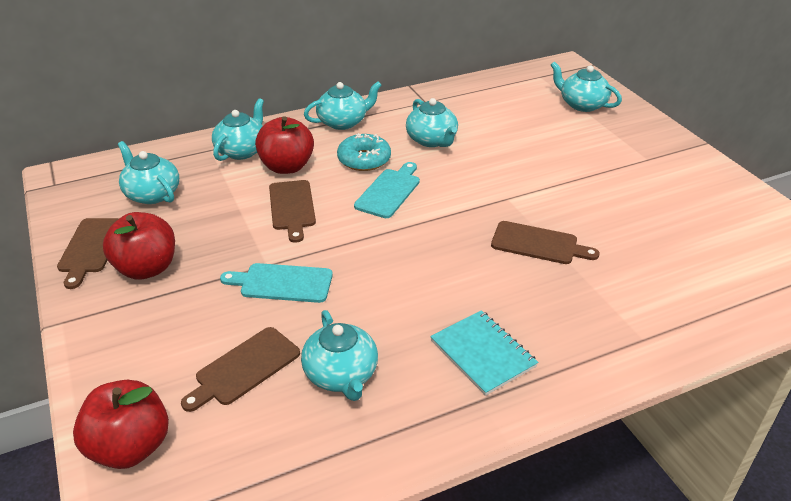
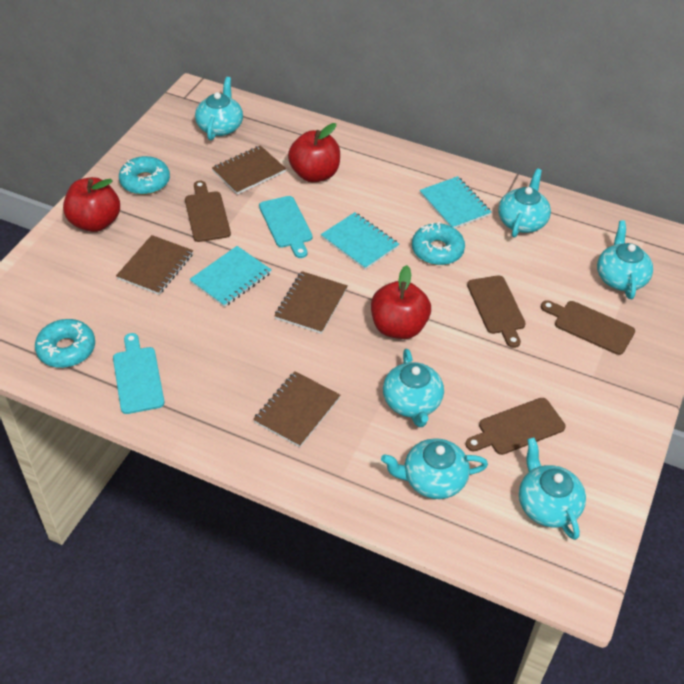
brown notebook: 0 -> 4
turquoise donut: 1 -> 3
turquoise notebook: 1 -> 3

